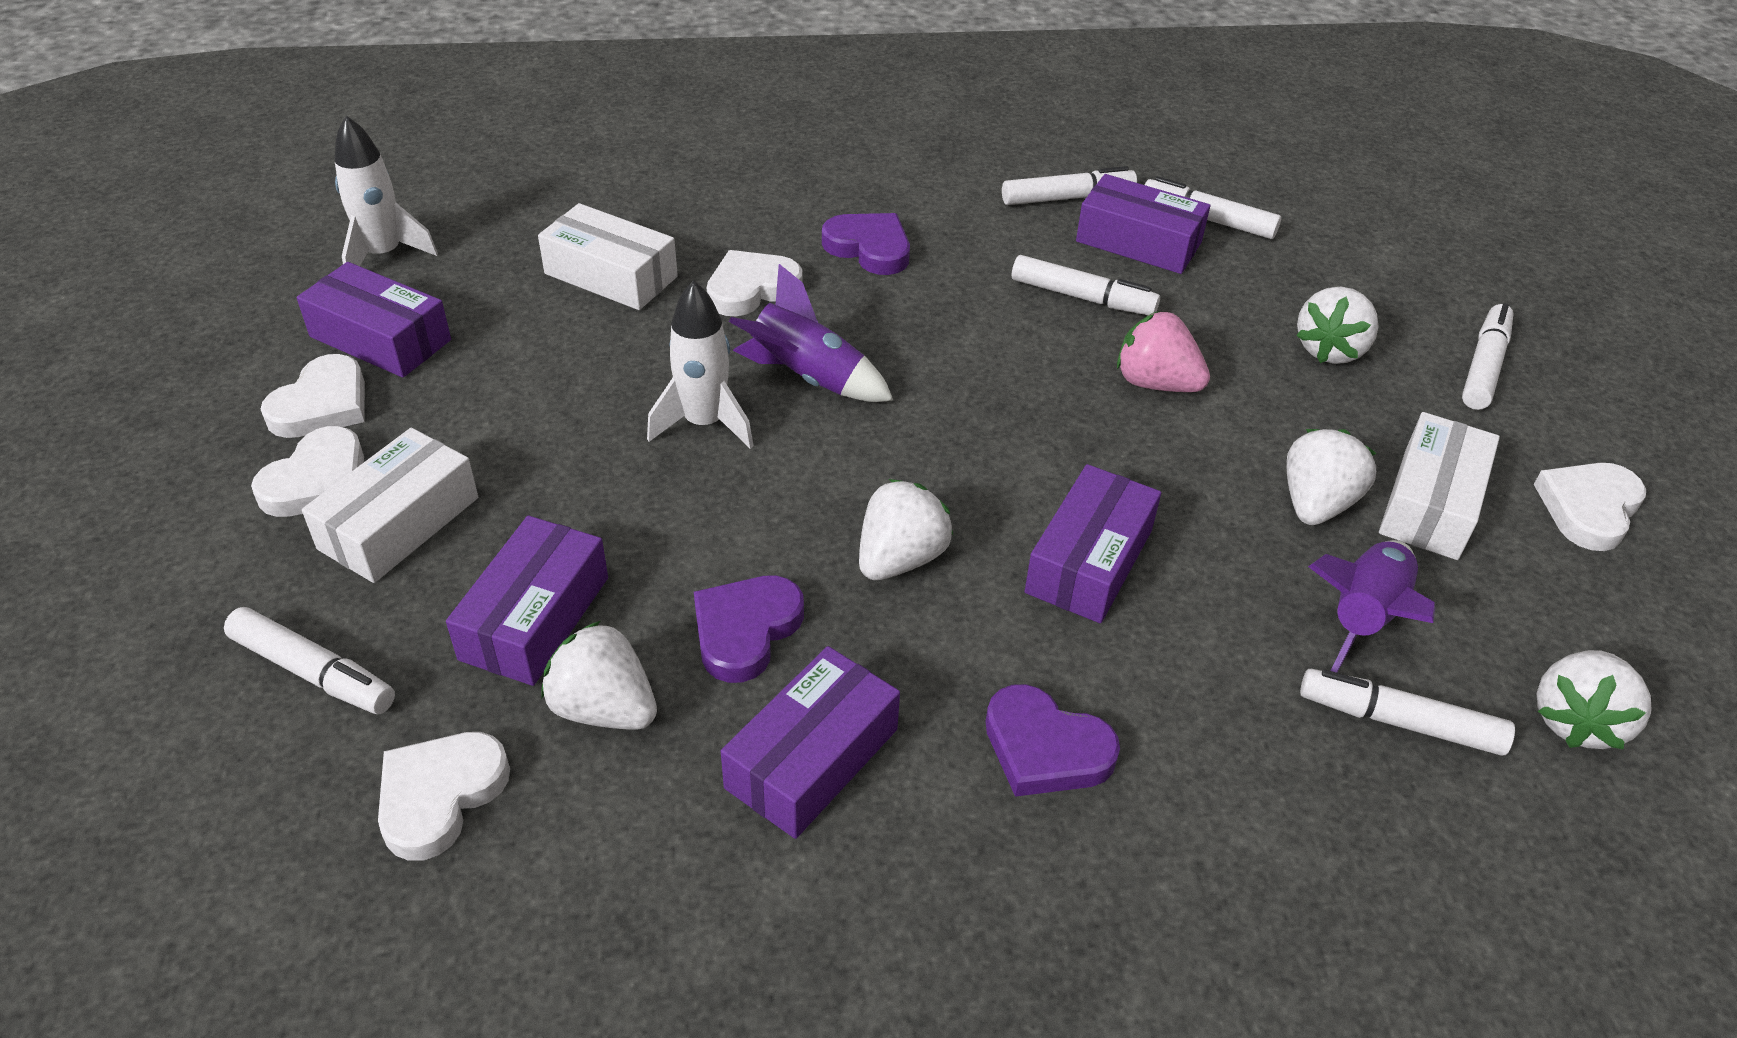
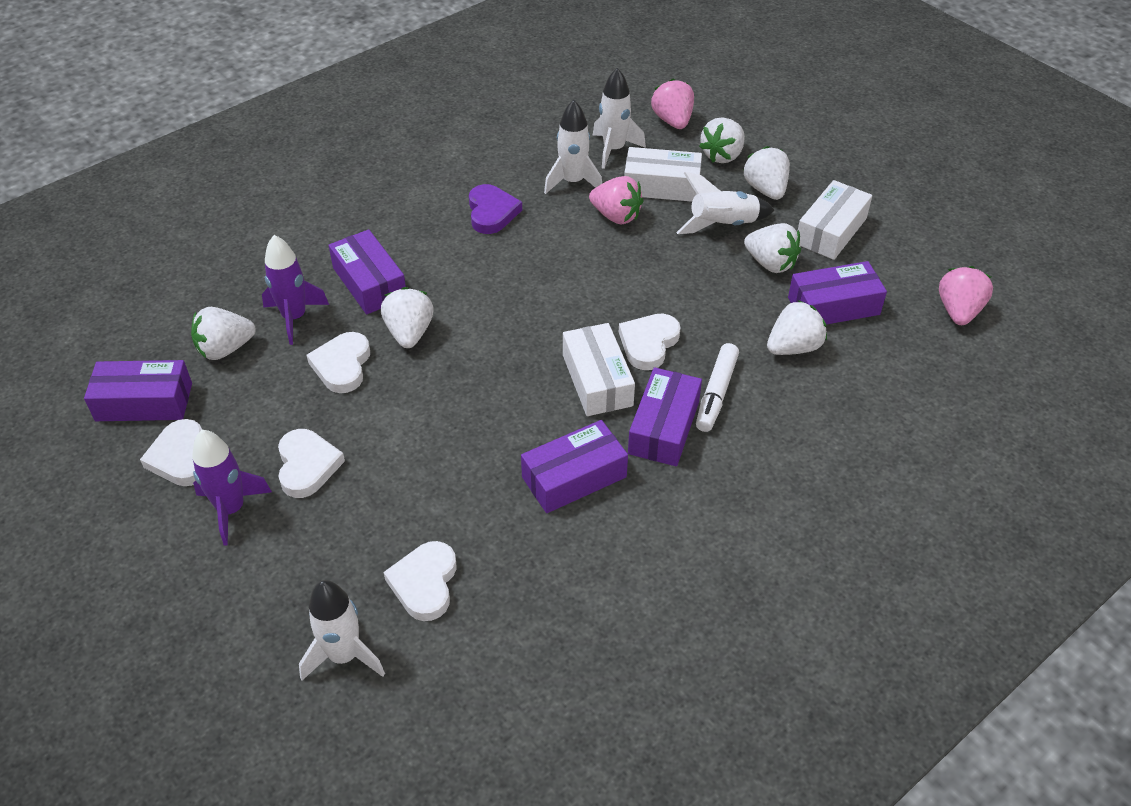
pink strawberry: 1 -> 3
purple heart: 3 -> 1
white marker: 6 -> 1
white rocket: 2 -> 4
white strawberry: 5 -> 6

